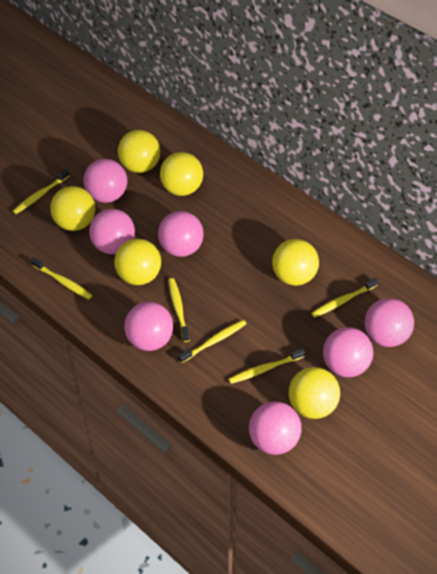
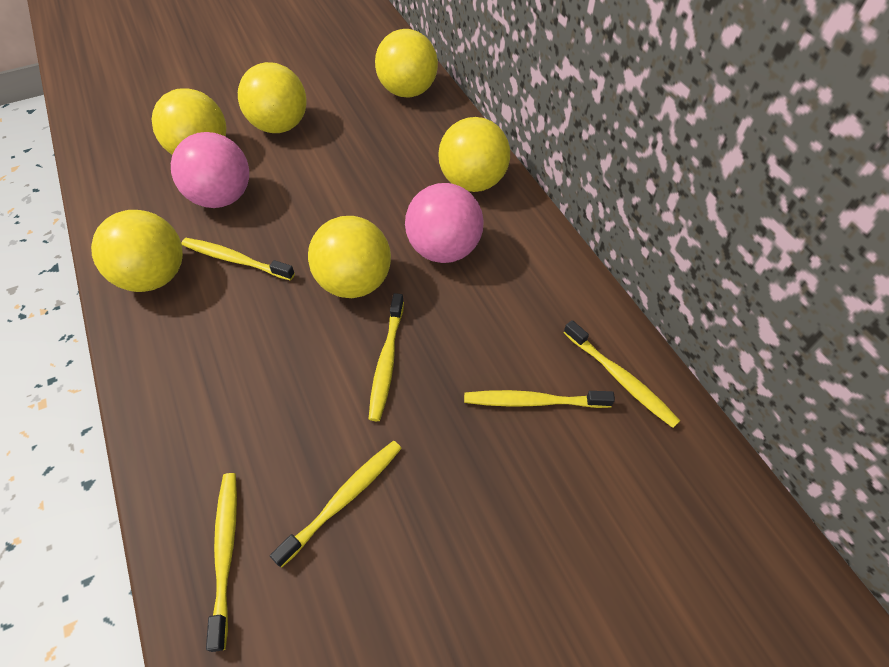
pink ball: 7 -> 2

